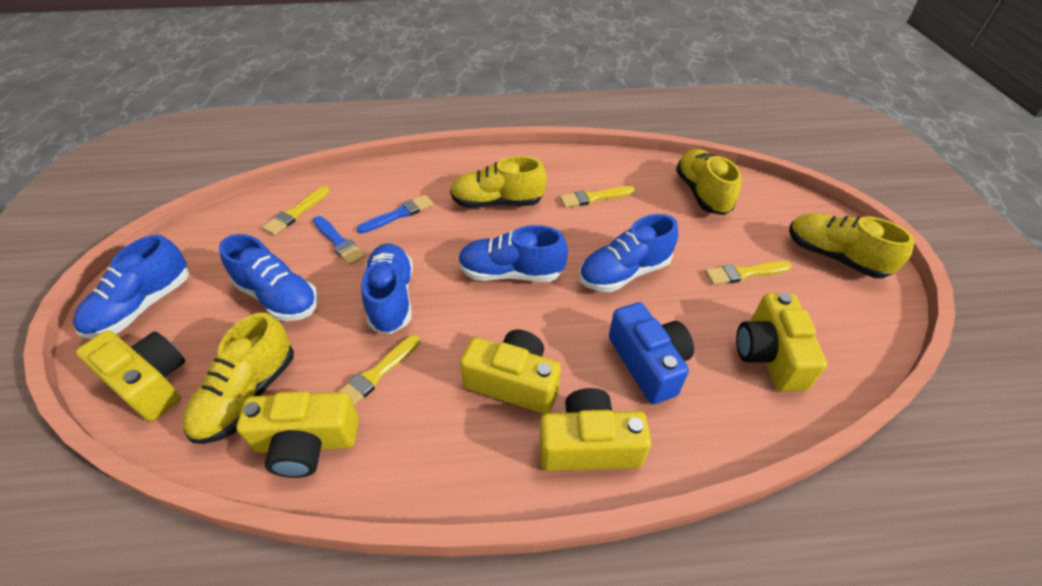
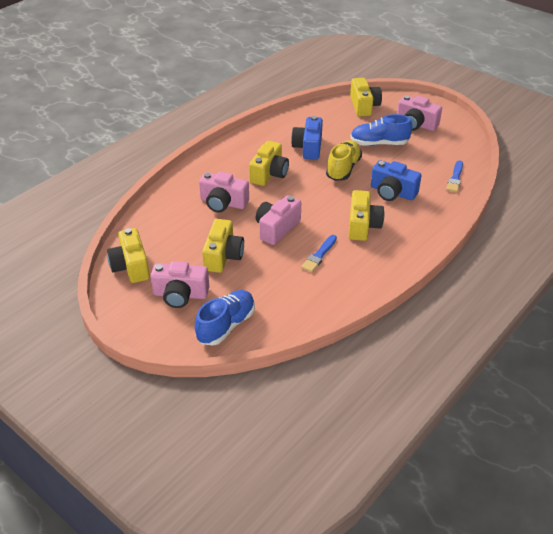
blue camera: 1 -> 2
blue shoe: 5 -> 2
pink camera: 0 -> 4
yellow brush: 4 -> 0
yellow shoe: 4 -> 1

